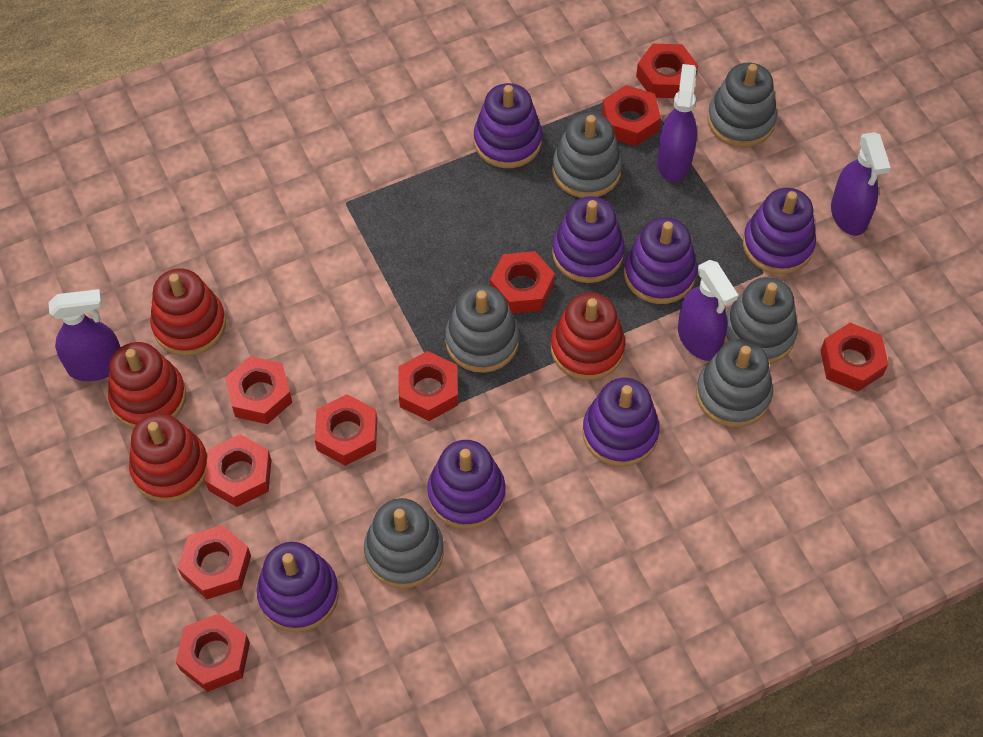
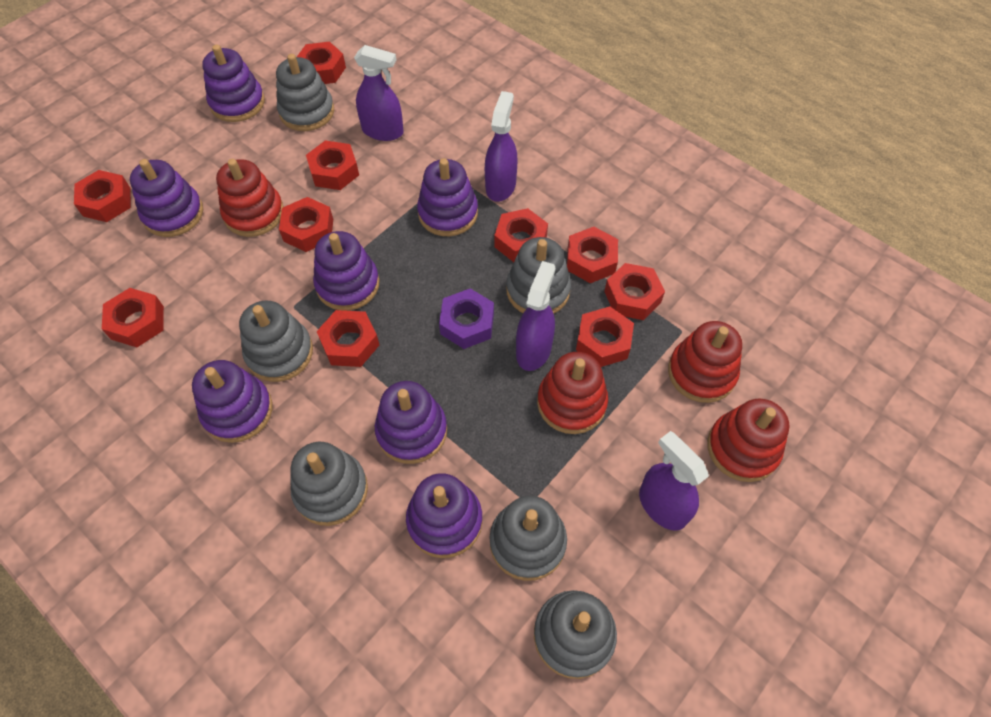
purple nut: 0 -> 1

